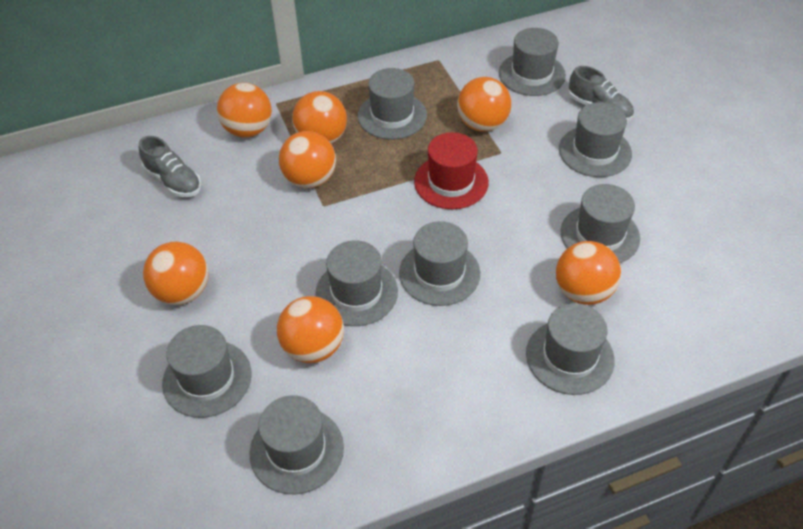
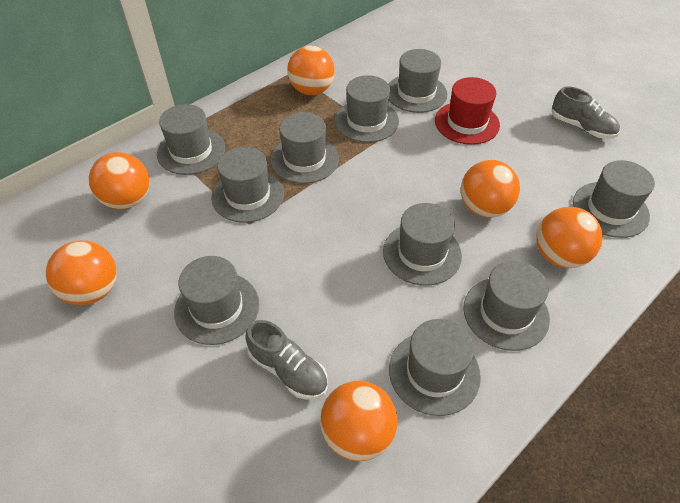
grey hat: 9 -> 10
orange ball: 7 -> 6

